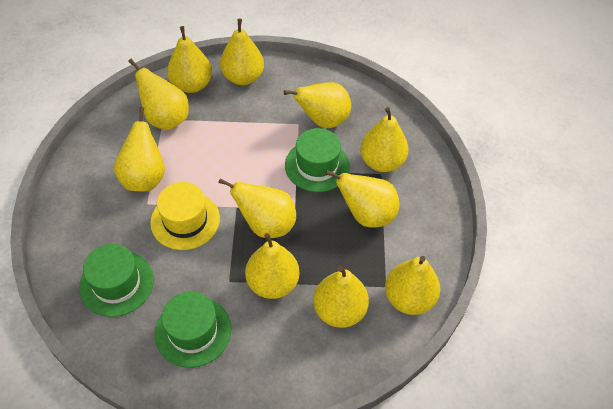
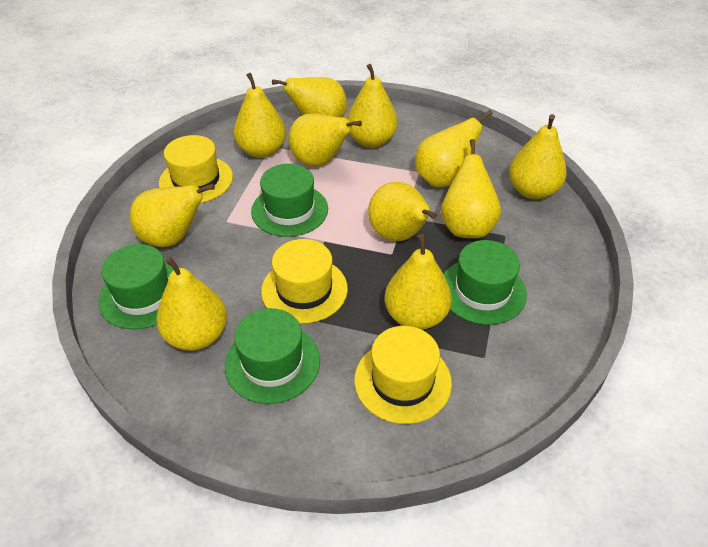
green hat: 3 -> 4
yellow hat: 1 -> 3

